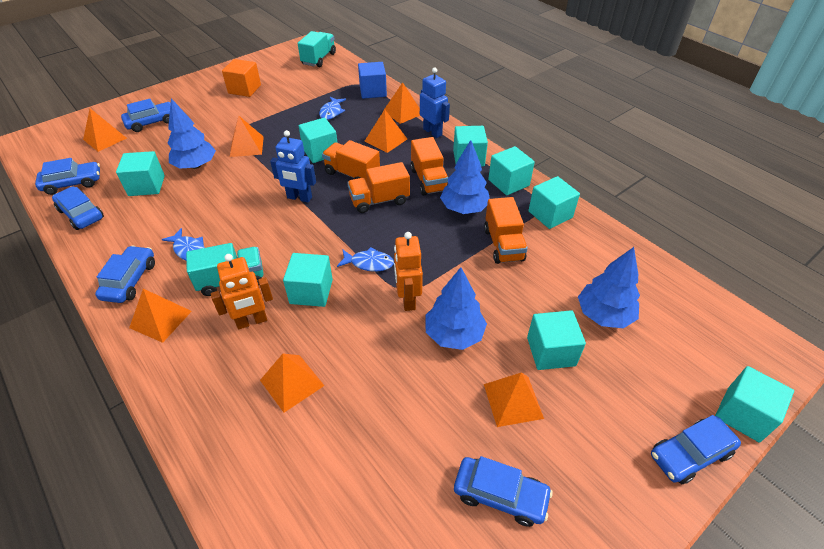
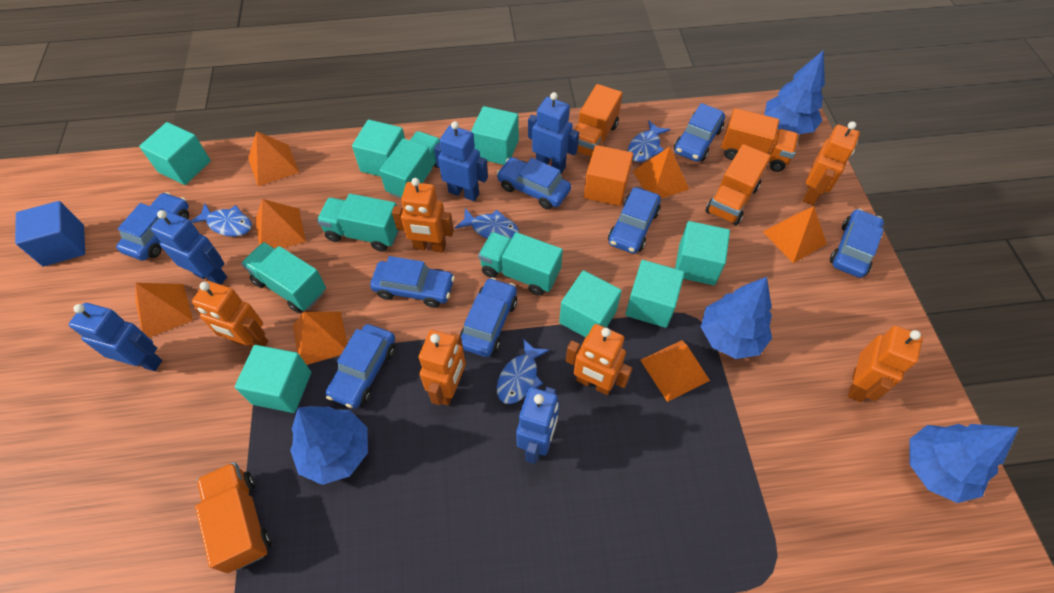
blue car: 6 -> 8
blue fish: 3 -> 4
blue robot: 2 -> 5
orange robot: 2 -> 6
turquoise cube: 8 -> 7
turquoise truck: 2 -> 4

